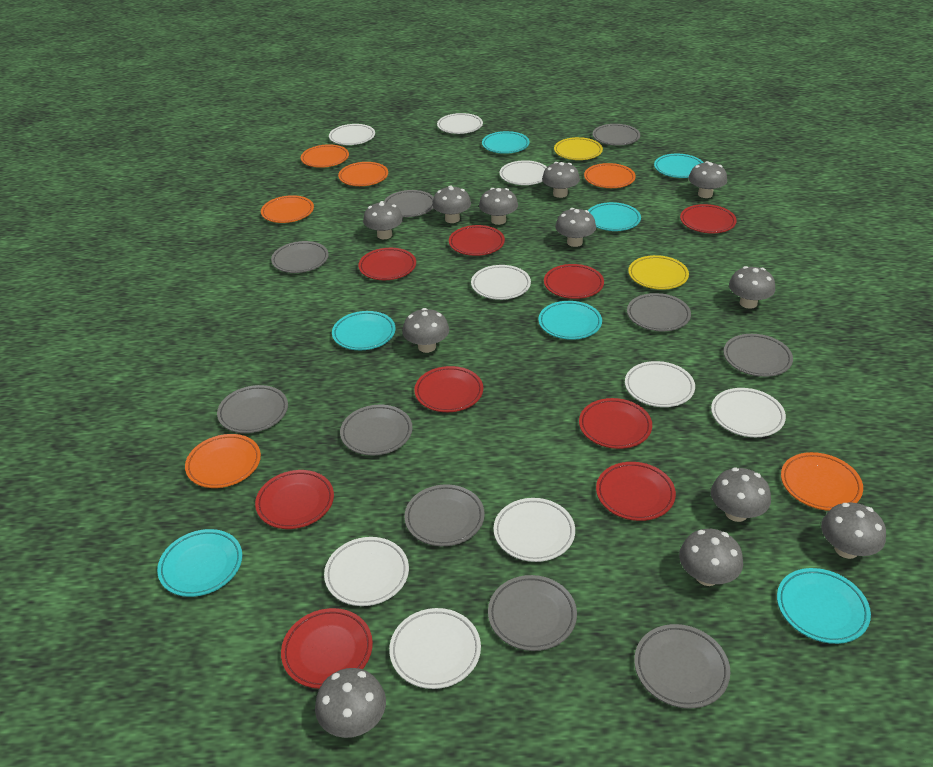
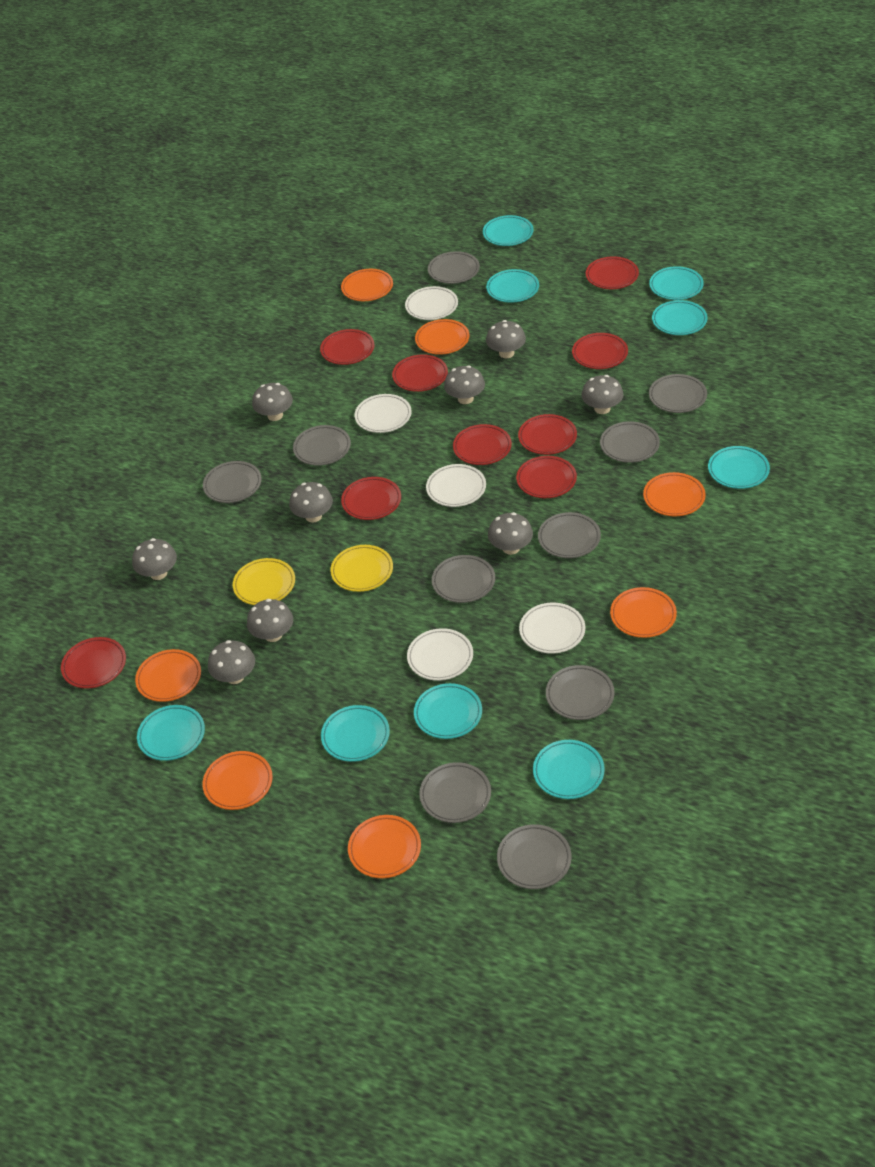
grey mushroom: 12 -> 9
orange plate: 6 -> 7
turquoise plate: 7 -> 9
white plate: 9 -> 5

